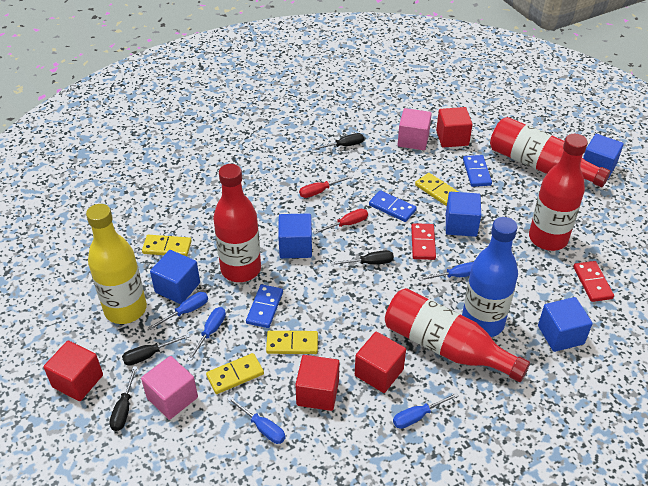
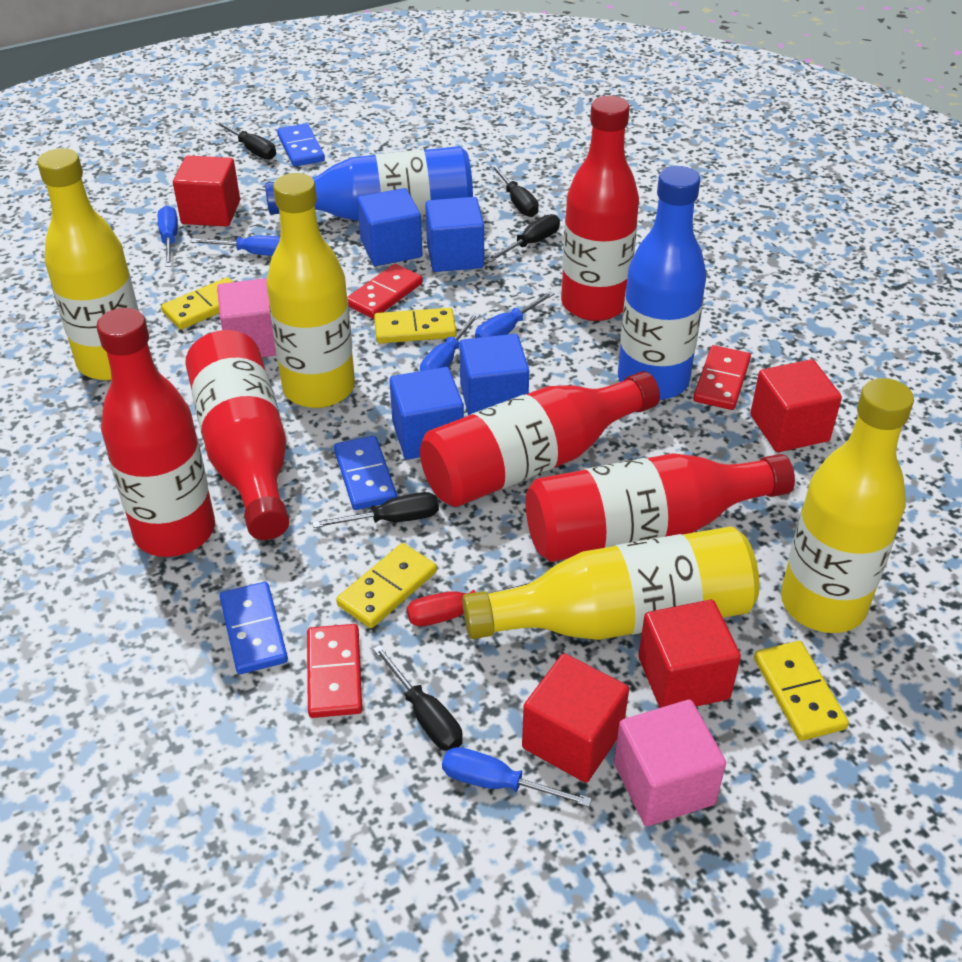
black screwdriver: 4 -> 5
blue bottle: 1 -> 2
blue cube: 5 -> 4
red bottle: 4 -> 5
red domino: 2 -> 3
red screwdriver: 2 -> 1
yellow bottle: 1 -> 4

